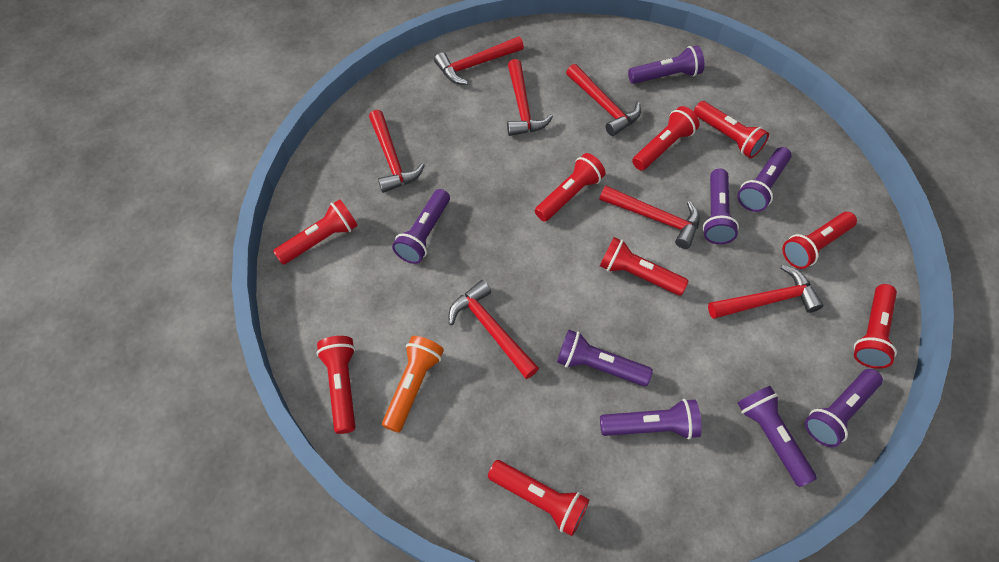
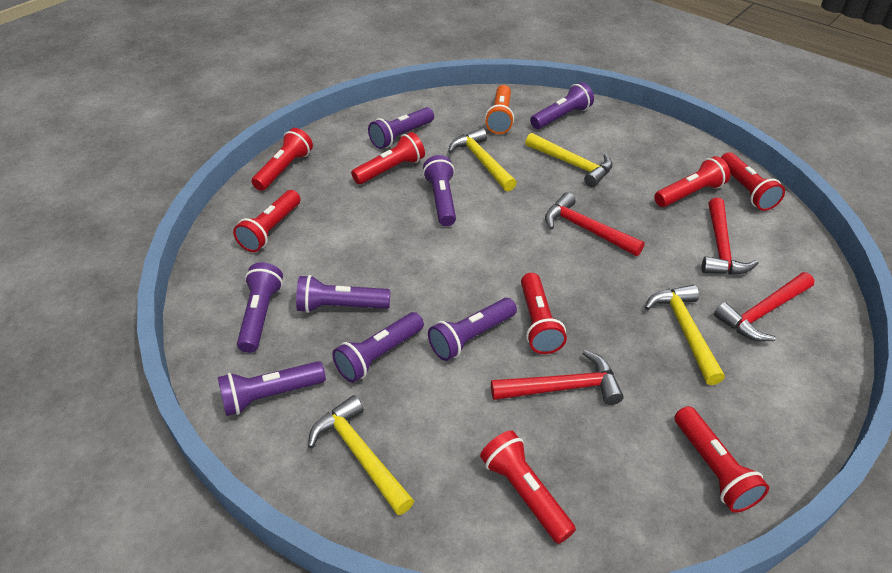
red flashlight: 9 -> 8
red hammer: 7 -> 4
yellow hammer: 0 -> 4

